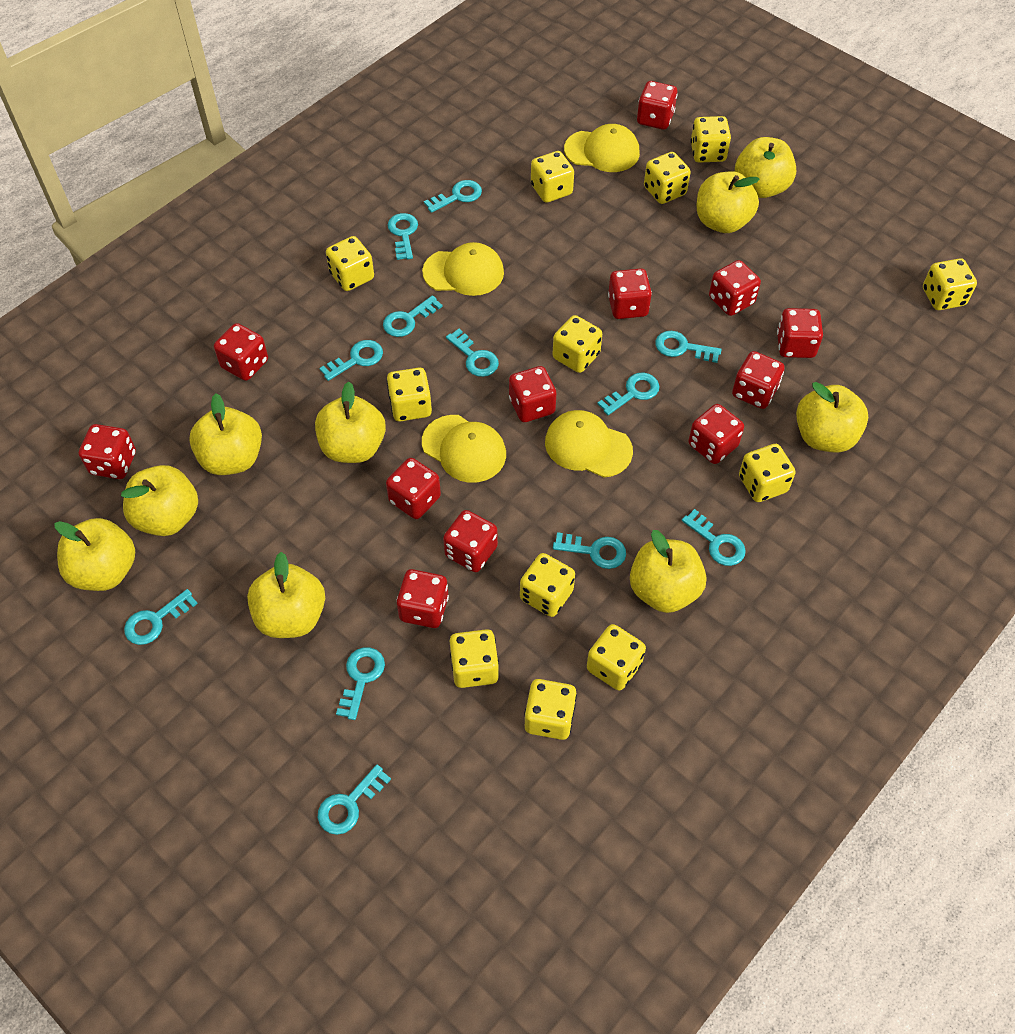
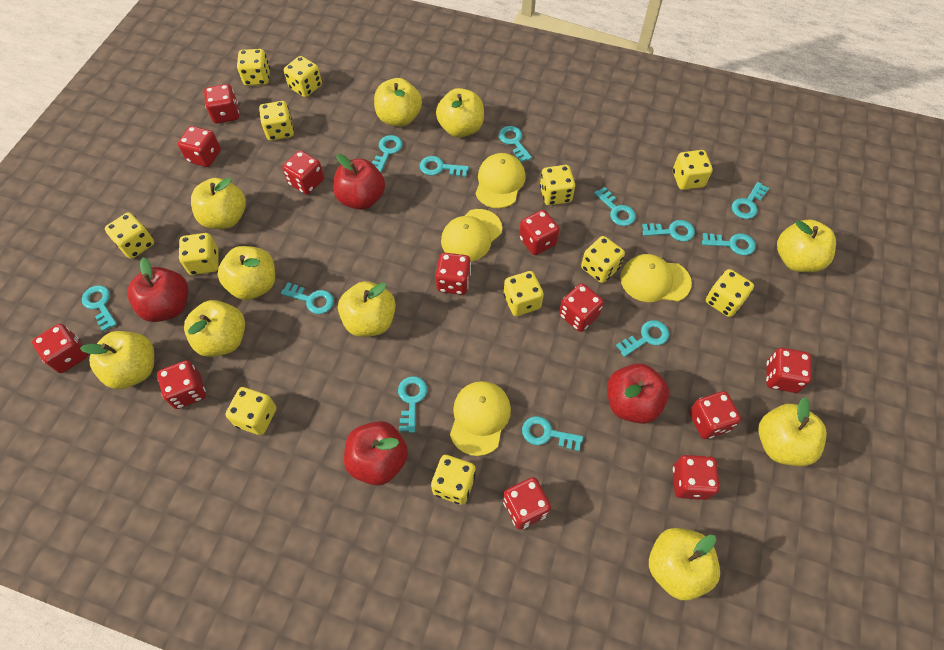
red apple: 0 -> 4
yellow apple: 9 -> 10

